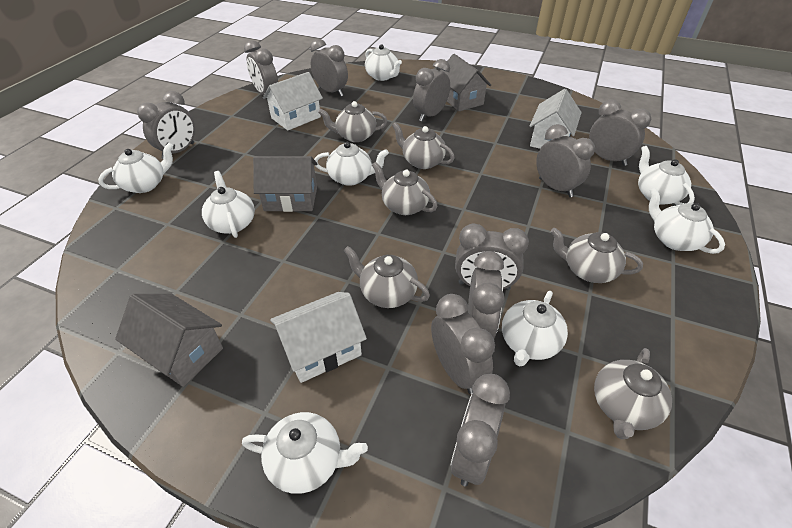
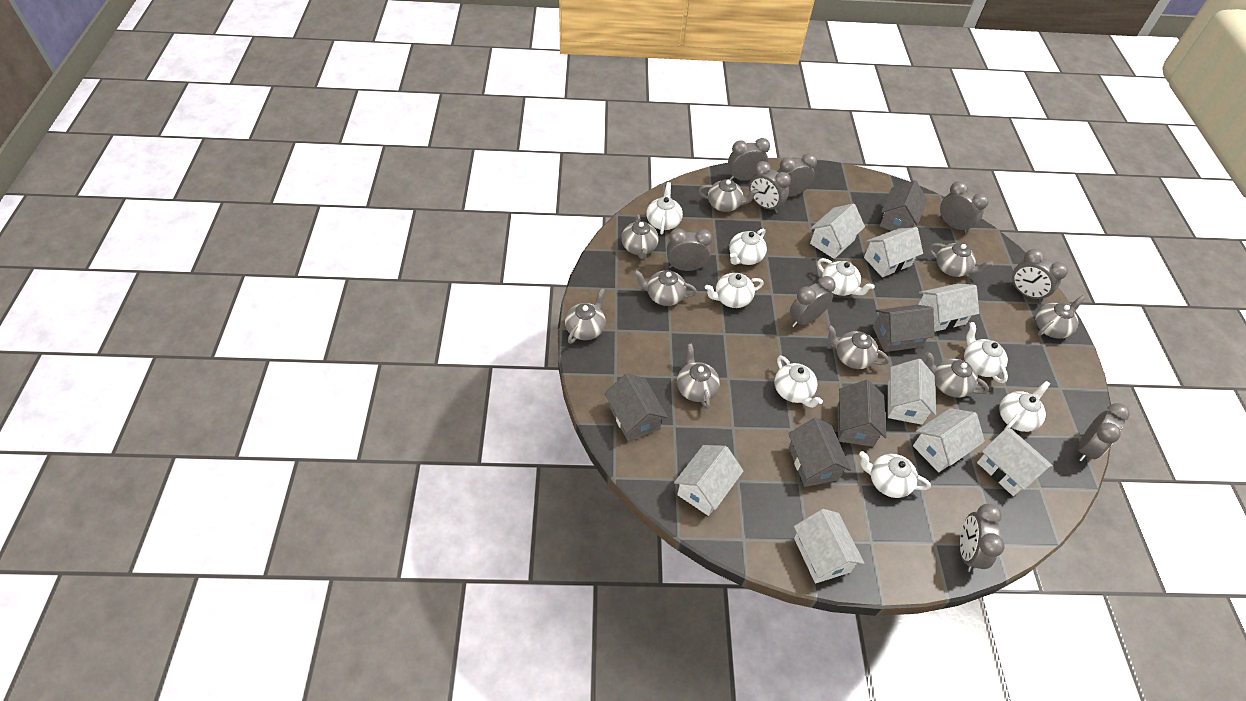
grey clock: 10 -> 9
grey house: 3 -> 5
grey teapot: 6 -> 9
white house: 3 -> 8

